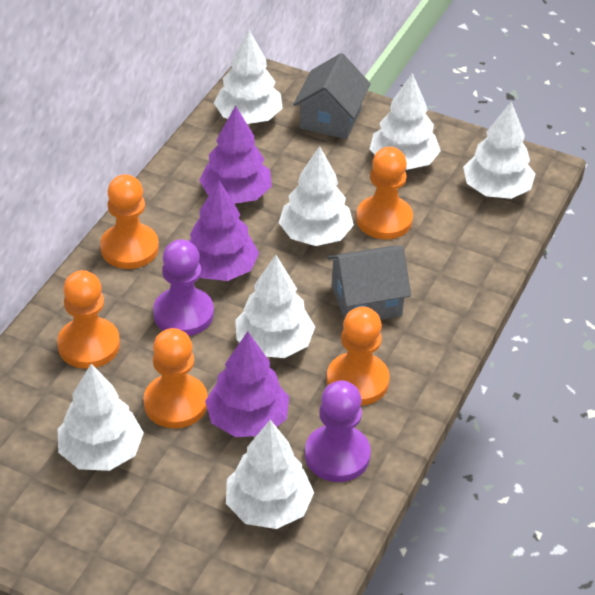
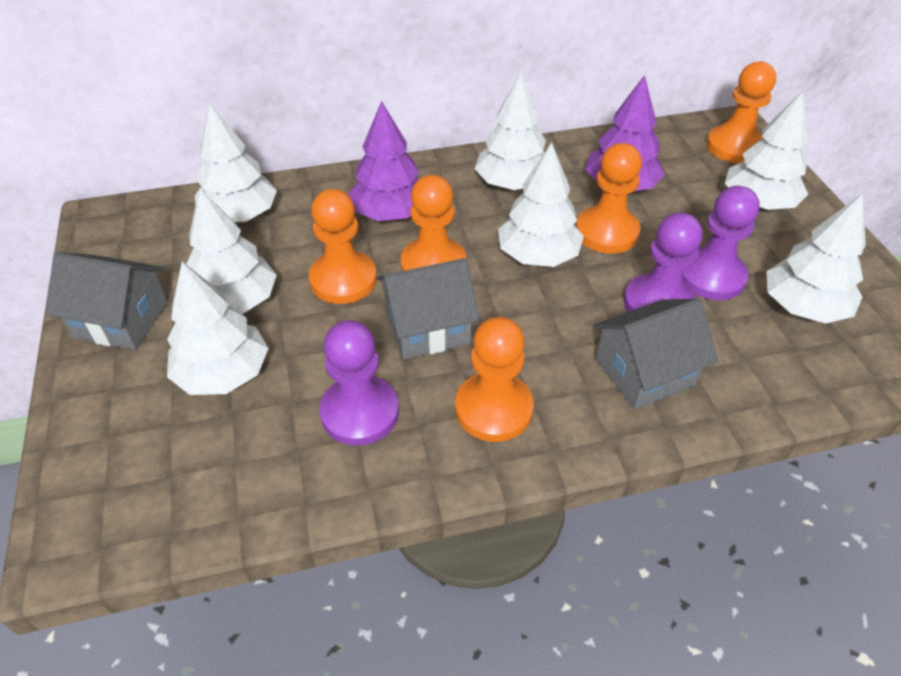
grey house: 2 -> 3
purple pawn: 2 -> 3
purple tree: 3 -> 2

